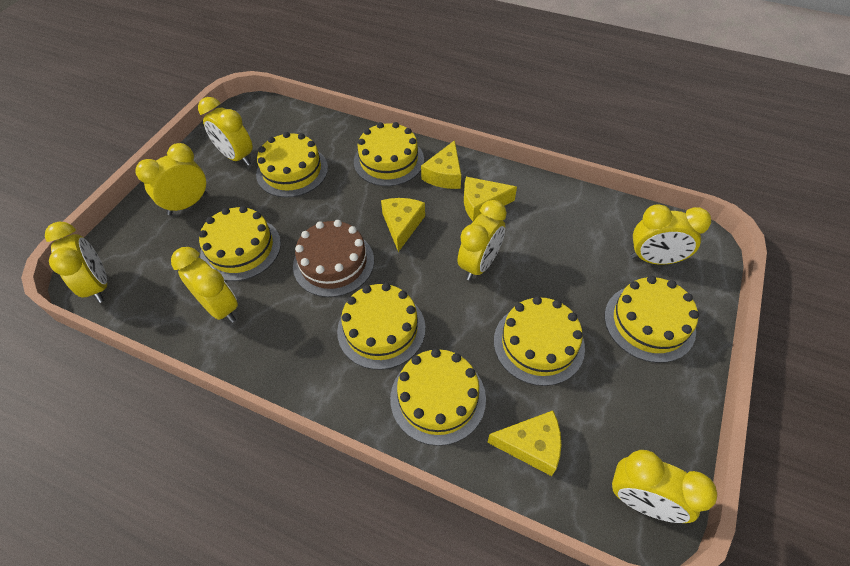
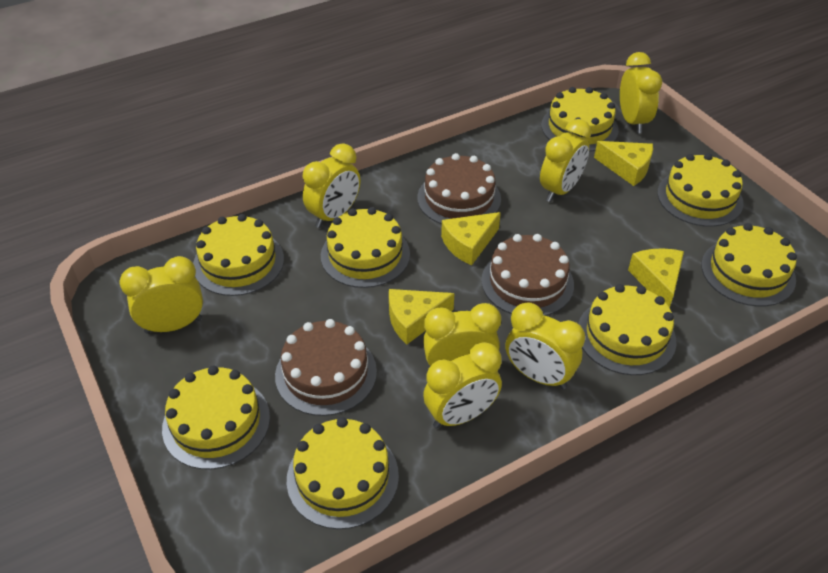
brown cake: 1 -> 3
yellow cake: 7 -> 8

